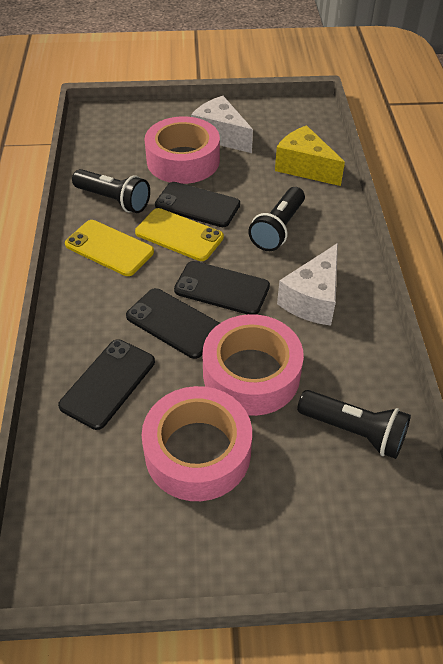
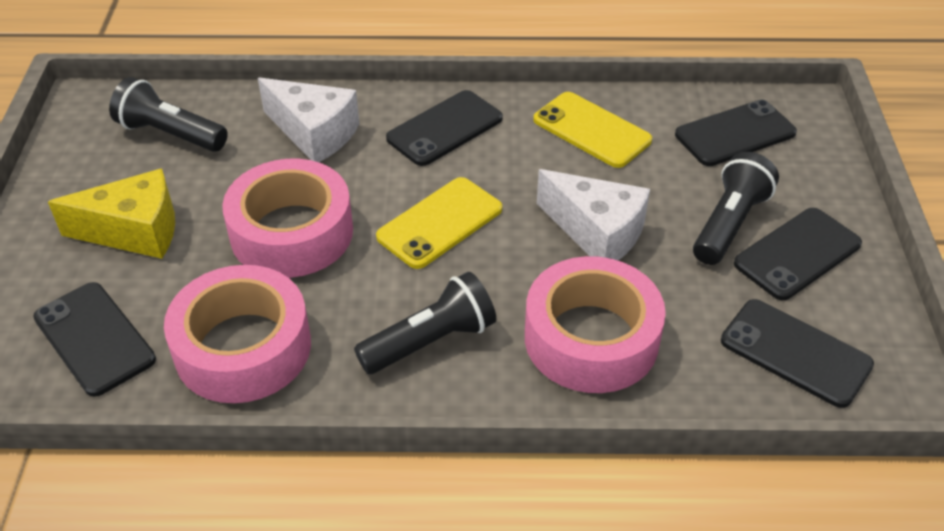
black phone: 4 -> 5

